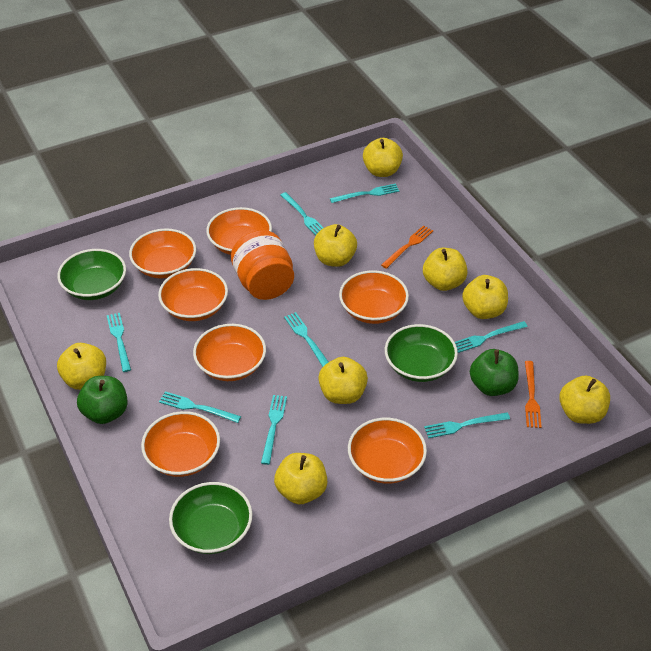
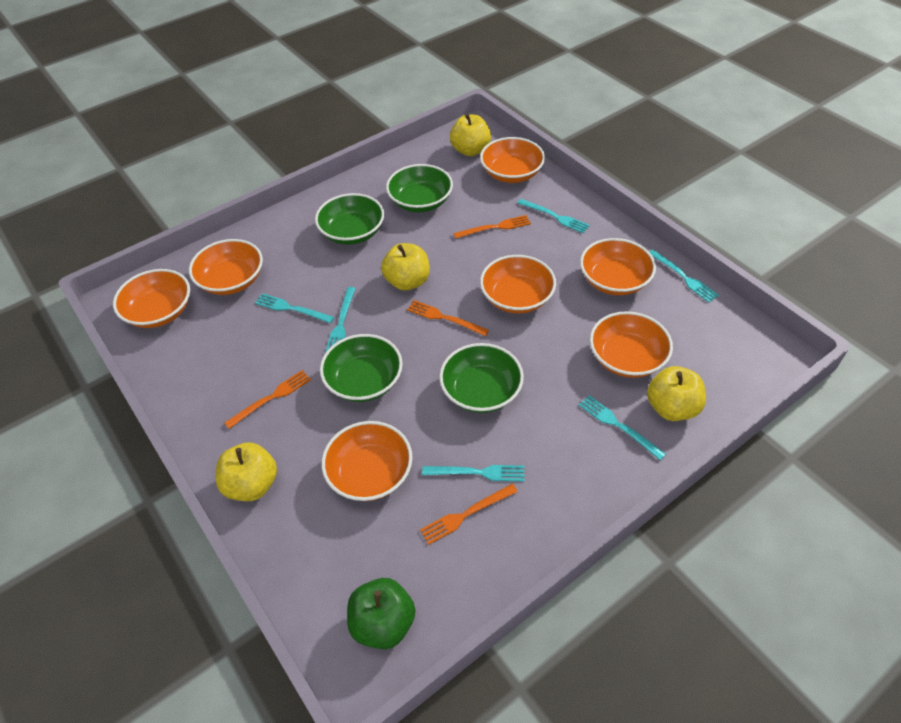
green apple: 2 -> 1
green bowl: 3 -> 4
orange fork: 2 -> 4
orange jar: 1 -> 0
turquoise fork: 8 -> 6
yellow apple: 8 -> 4

